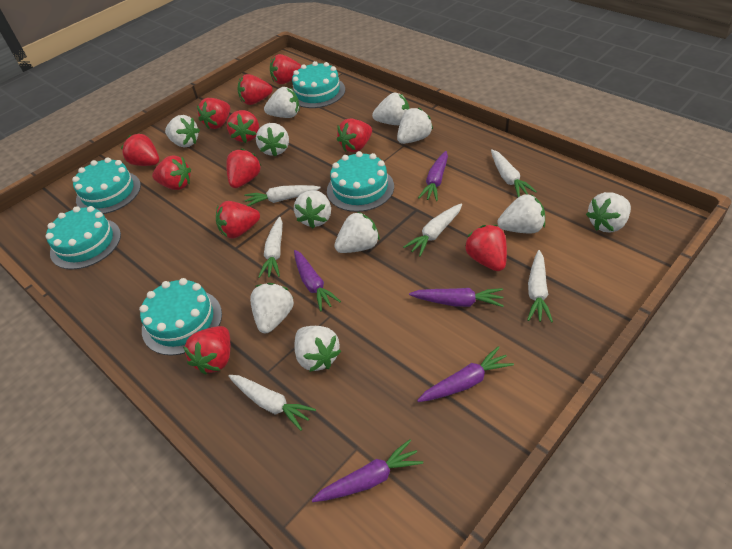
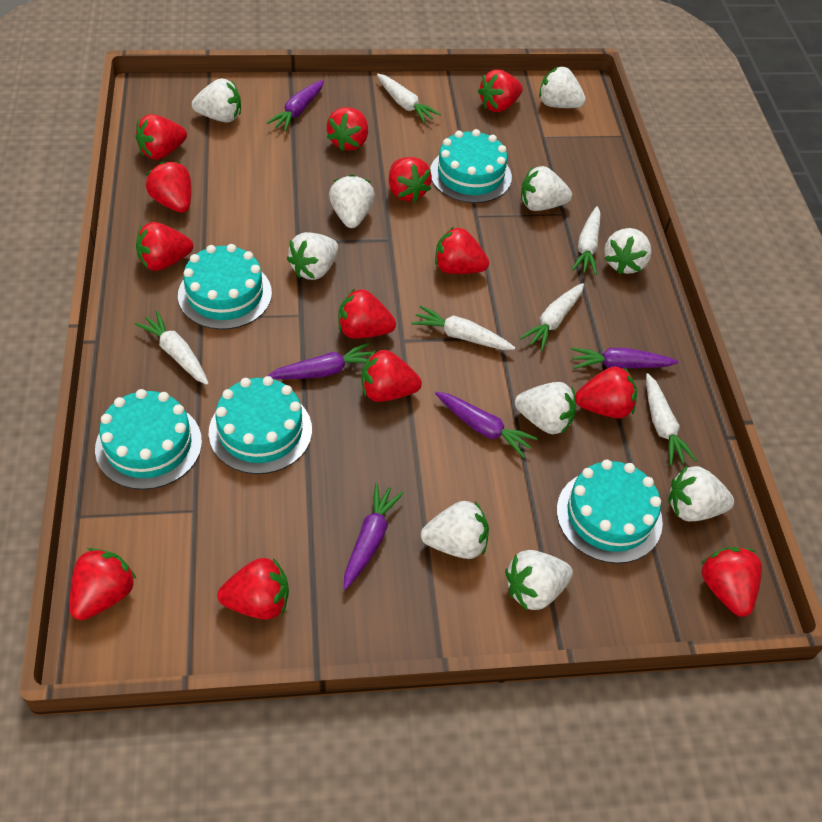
red strawberry: 11 -> 13
white strawberry: 11 -> 10

